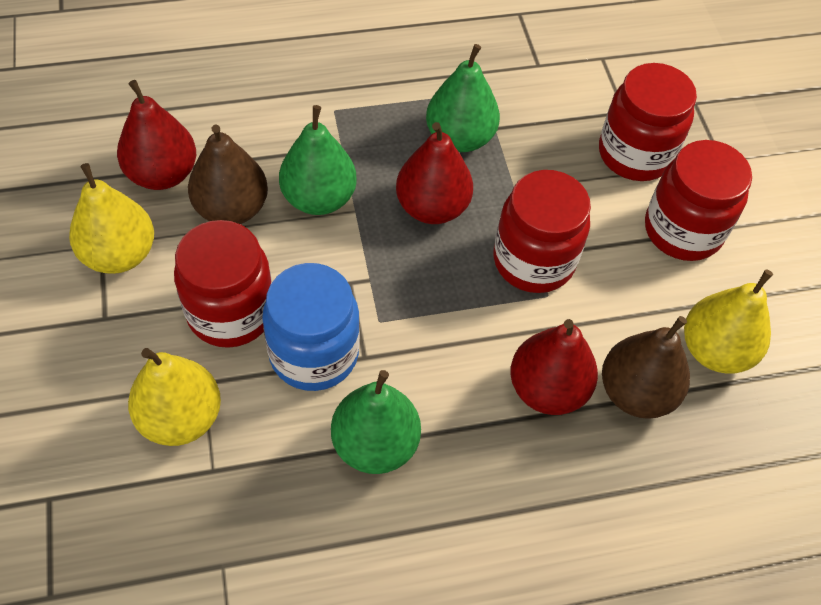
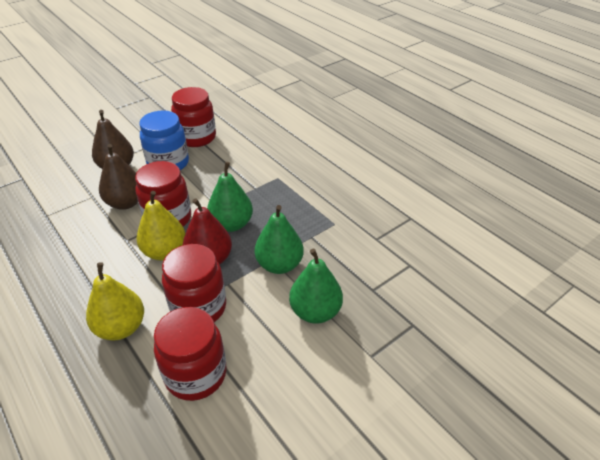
red pear: 3 -> 1
yellow pear: 3 -> 2

